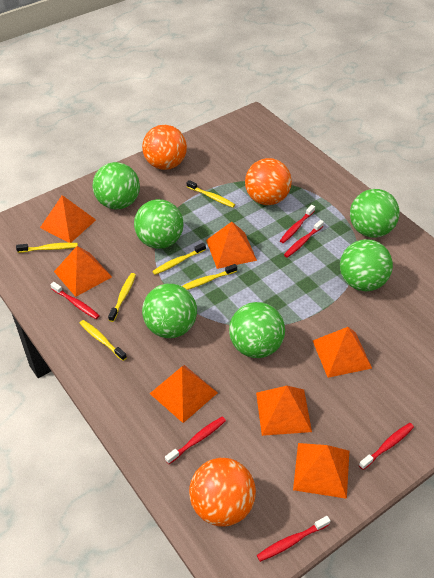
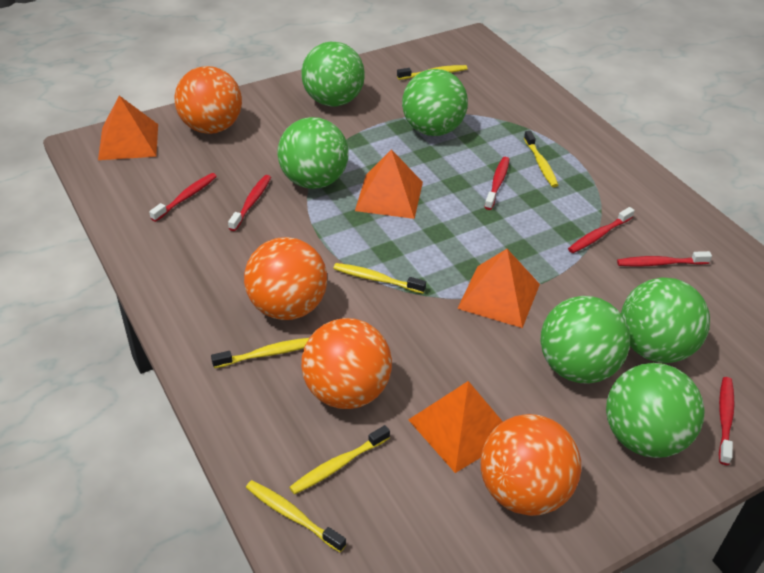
orange ball: 3 -> 4
orange pyramid: 7 -> 4

